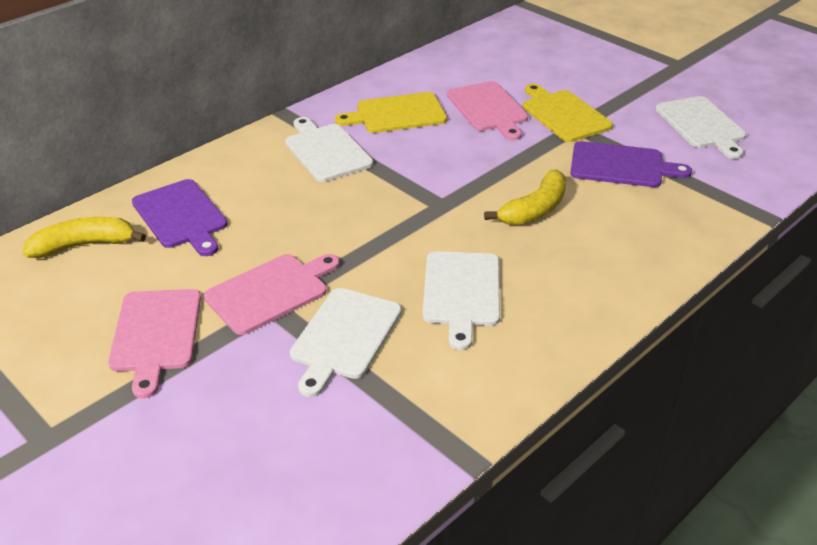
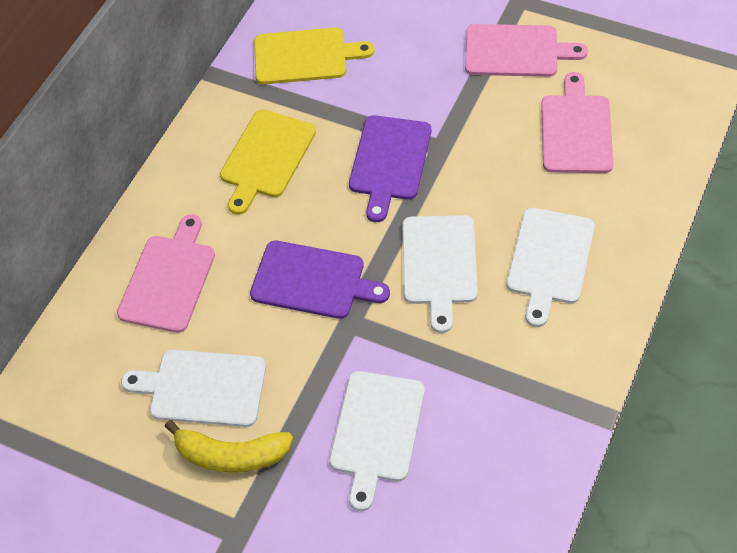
yellow banana: 2 -> 1

